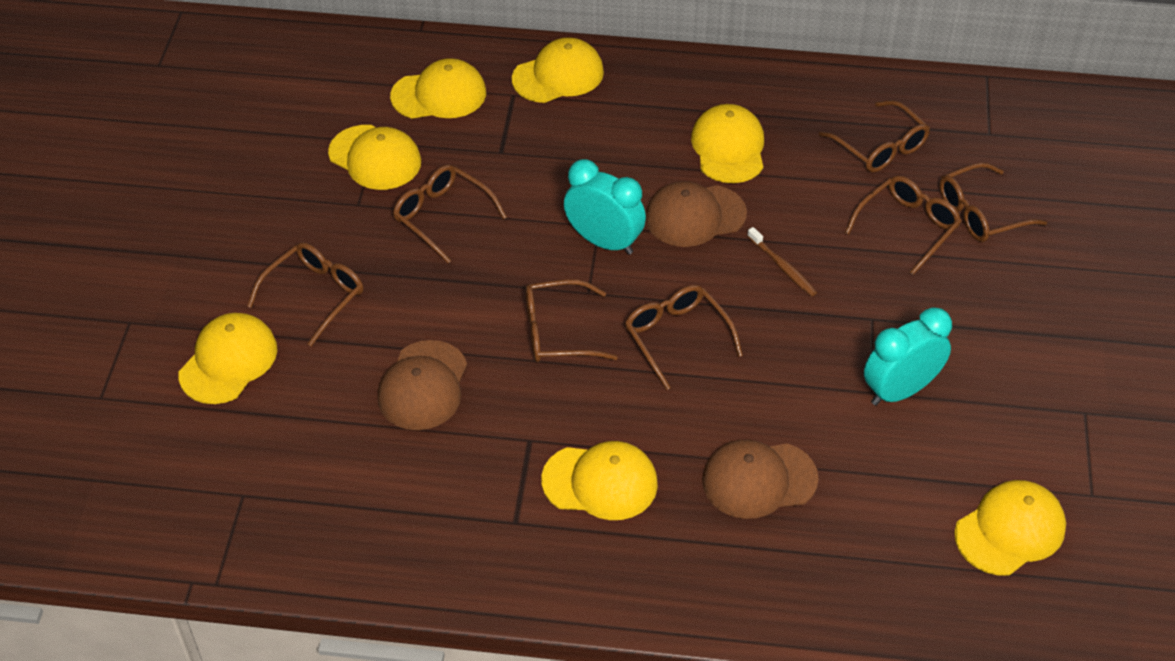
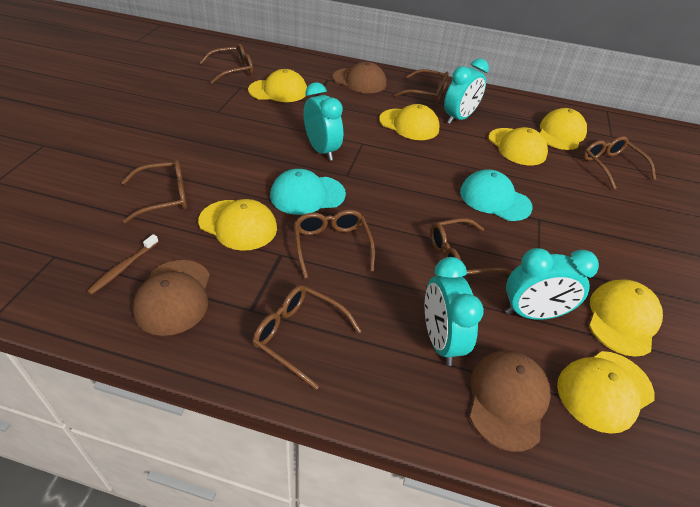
turquoise cap: 0 -> 2
turquoise clock: 2 -> 4

